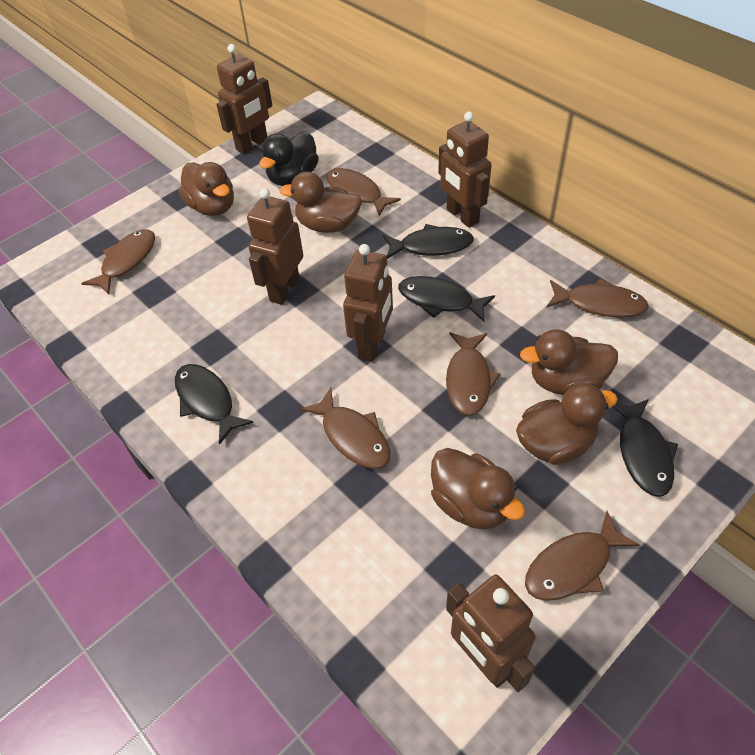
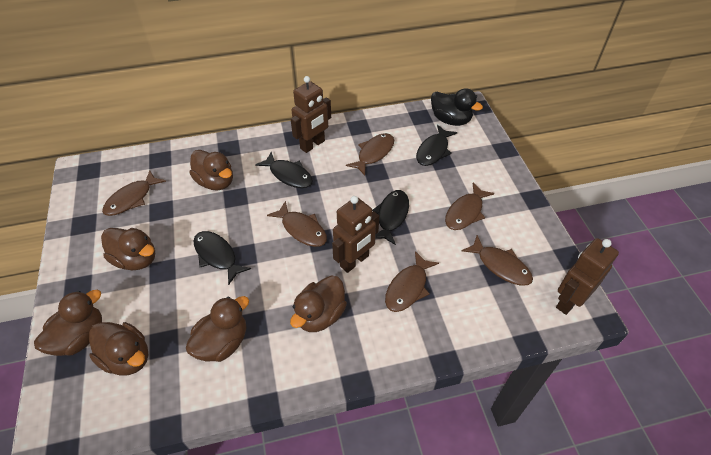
brown duck: 5 -> 6
brown robot: 5 -> 3

